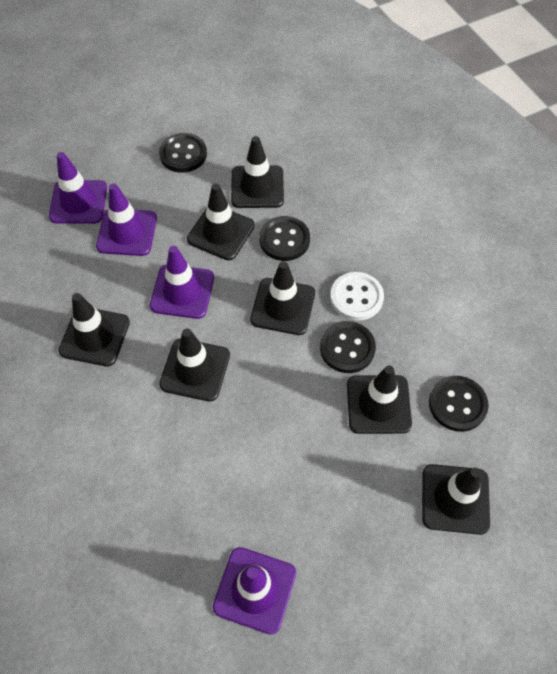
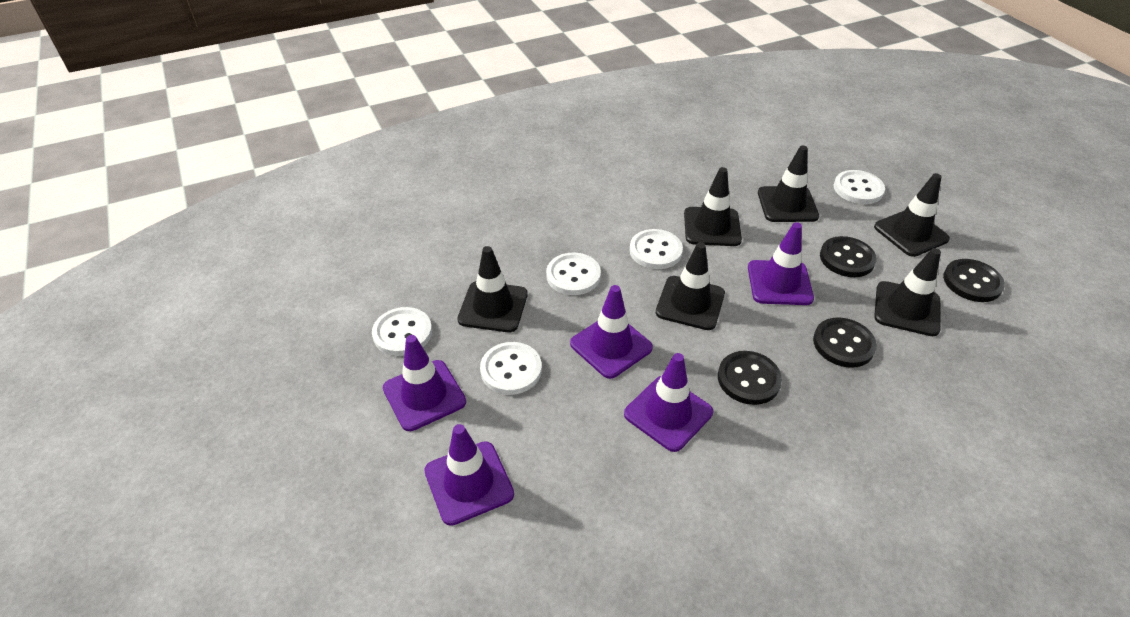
black traffic cone: 7 -> 6
purple traffic cone: 4 -> 5
white button: 1 -> 5

